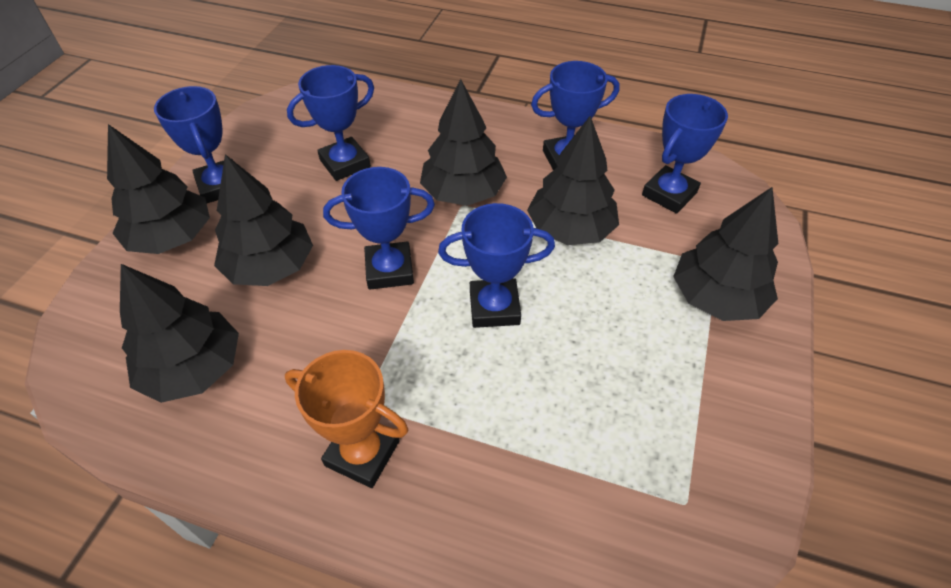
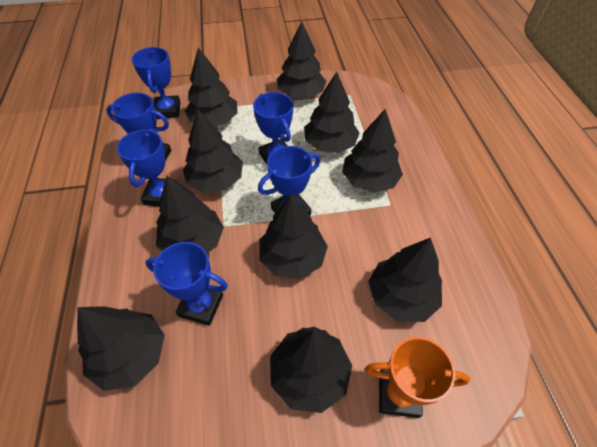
black tree: 6 -> 10

